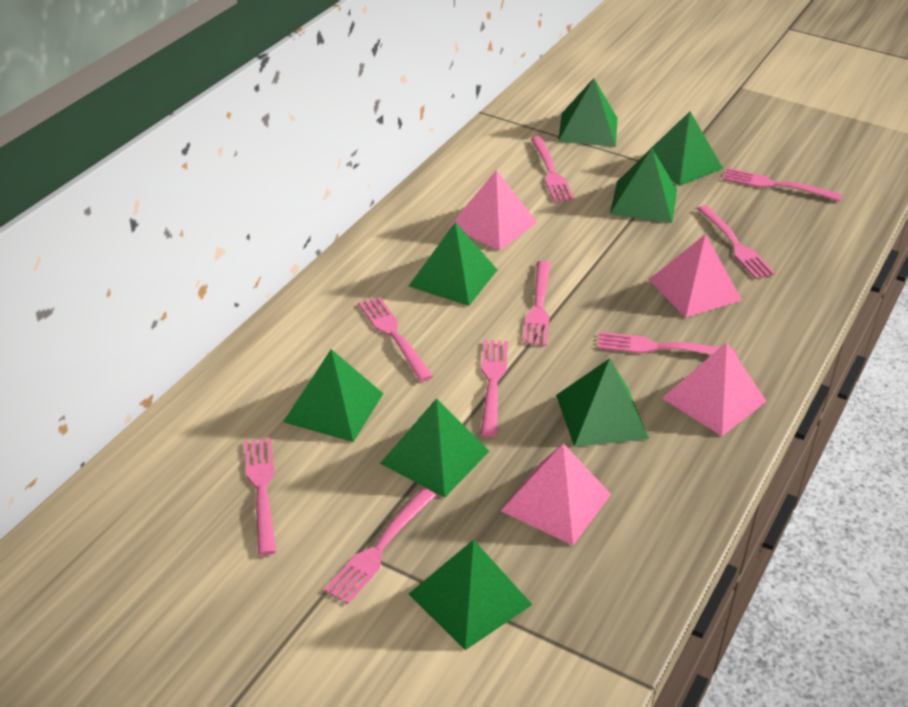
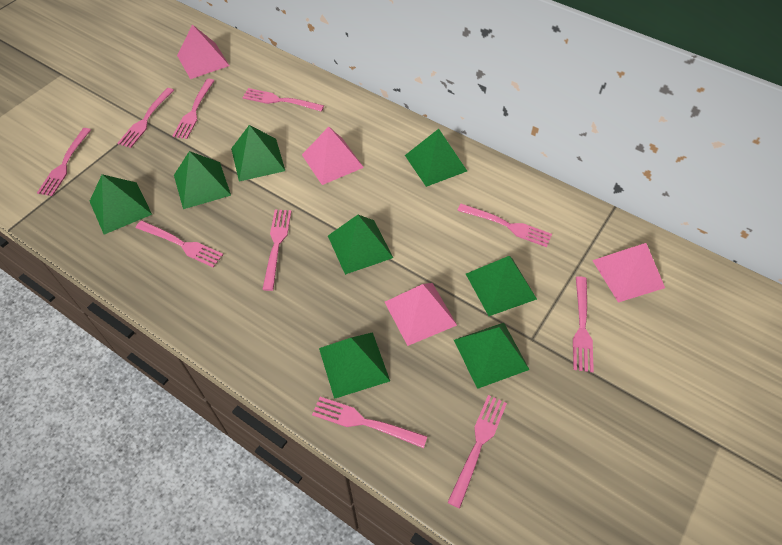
pink fork: 9 -> 10

